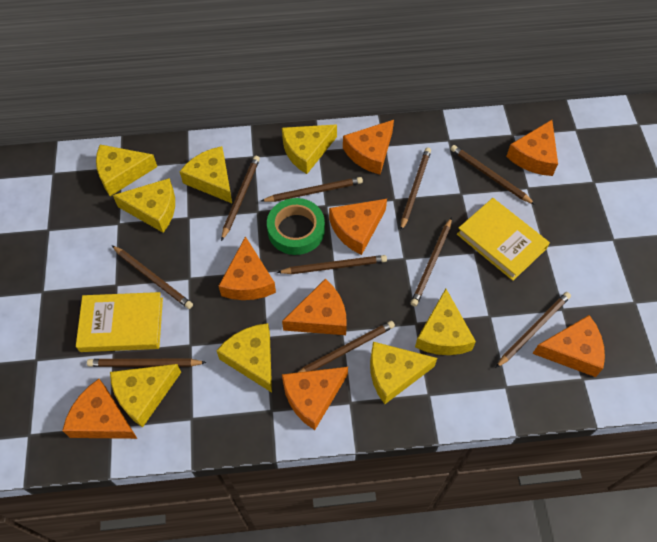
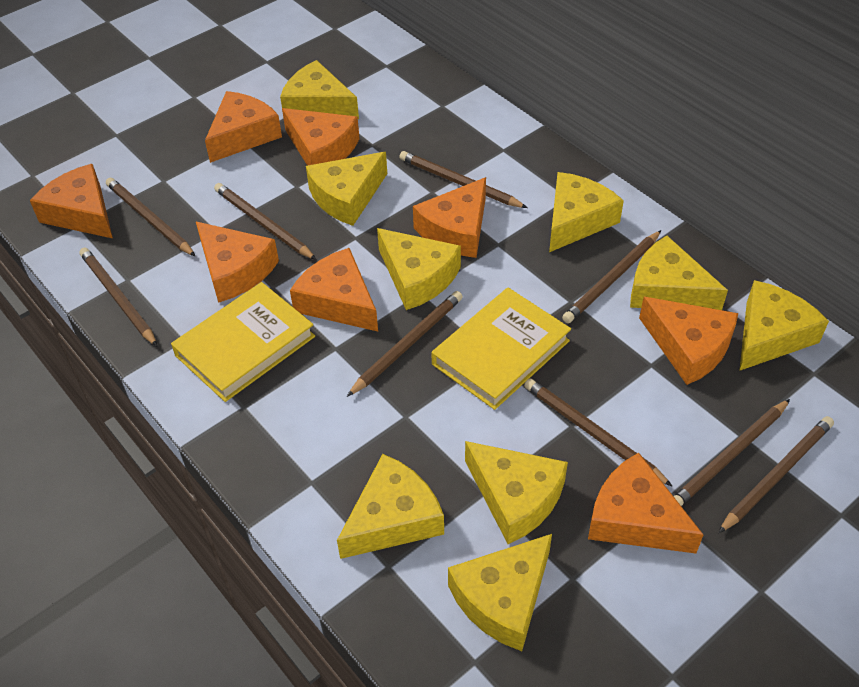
brown pencil: 10 -> 9
green tape: 1 -> 0
yellow cheese: 8 -> 9

